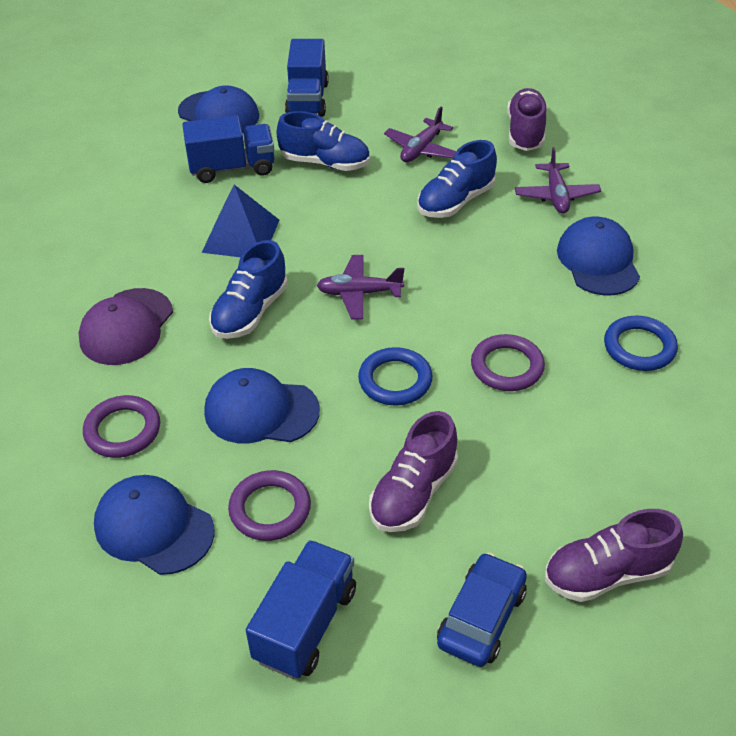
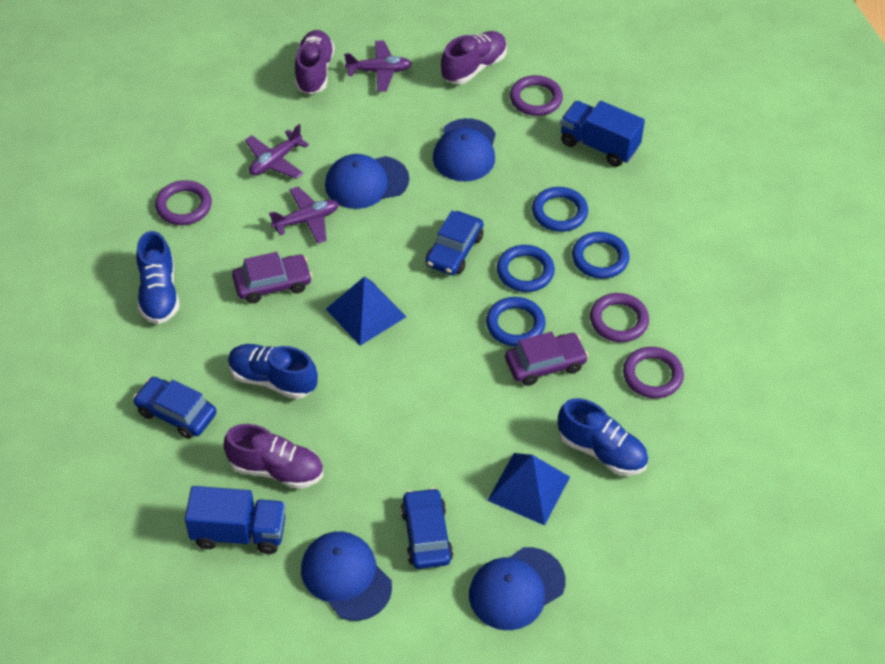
blue car: 1 -> 3
blue pyramid: 1 -> 2
blue ring: 2 -> 4
blue truck: 3 -> 2
purple cap: 1 -> 0
purple car: 0 -> 2
purple ring: 3 -> 4

